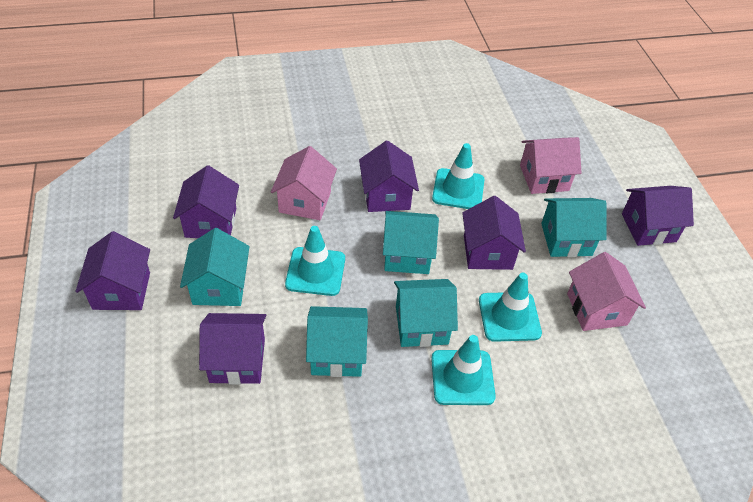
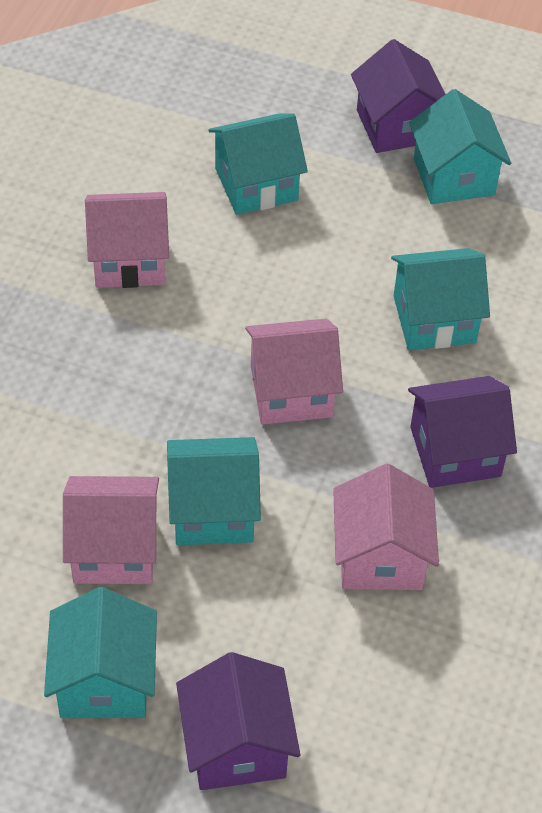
pink house: 3 -> 4
purple house: 6 -> 3
turquoise traffic cone: 4 -> 0

